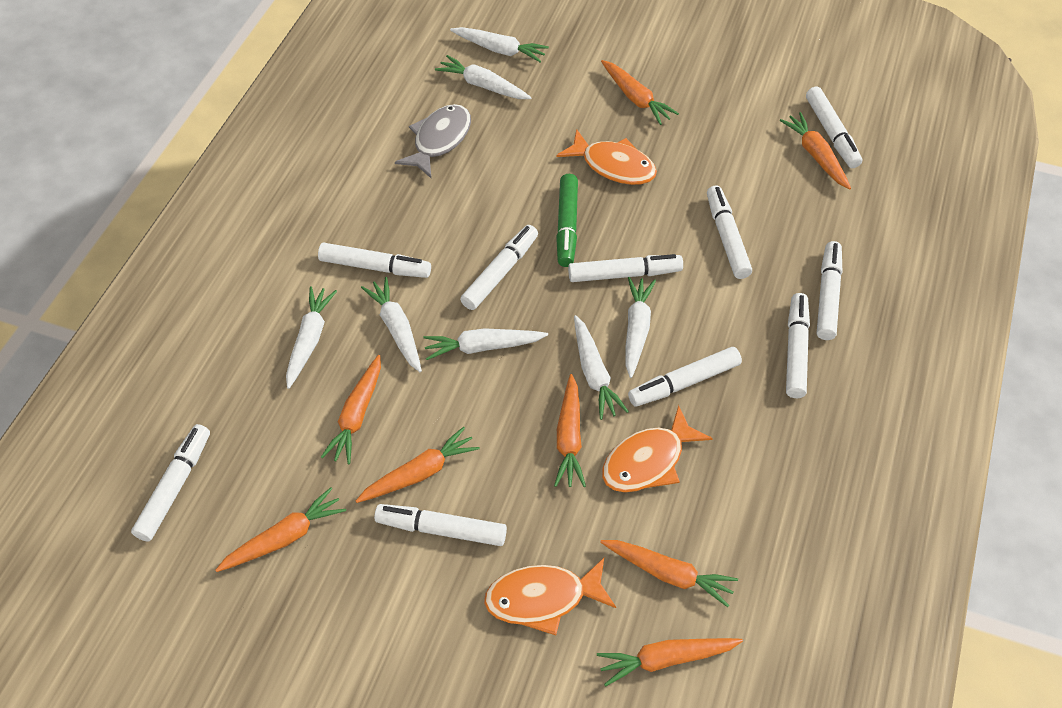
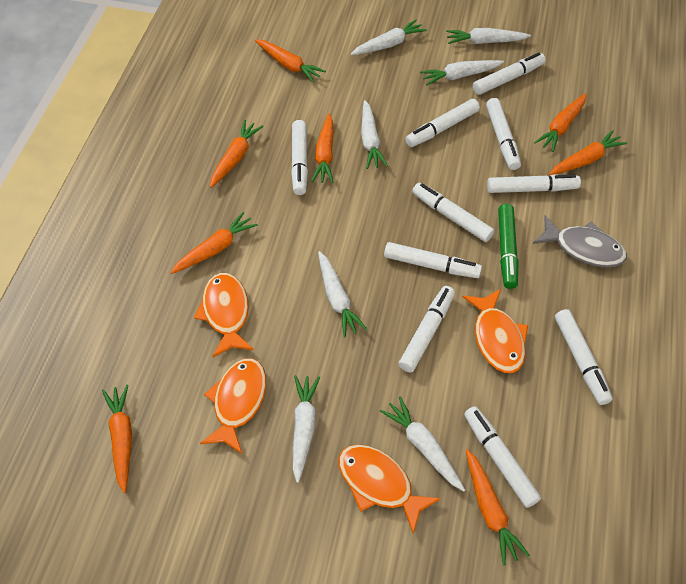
orange fish: 3 -> 4

